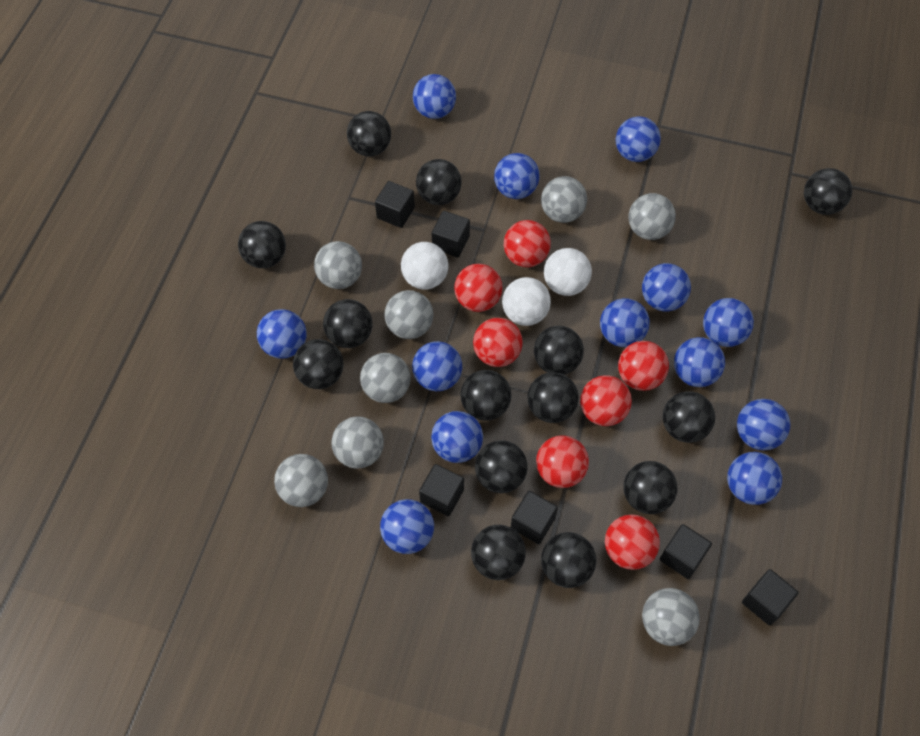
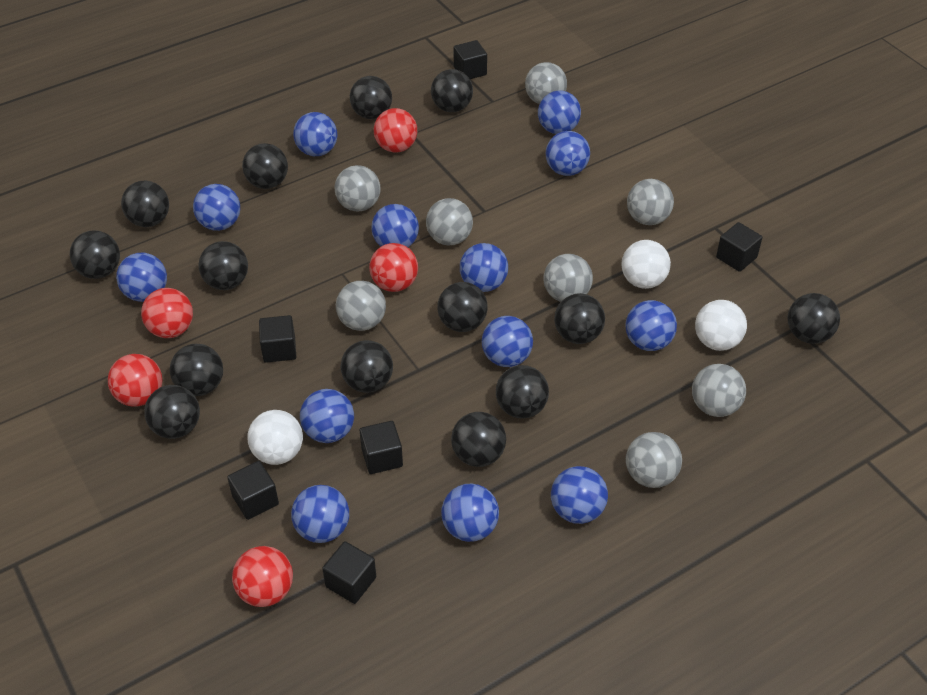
red ball: 7 -> 5

